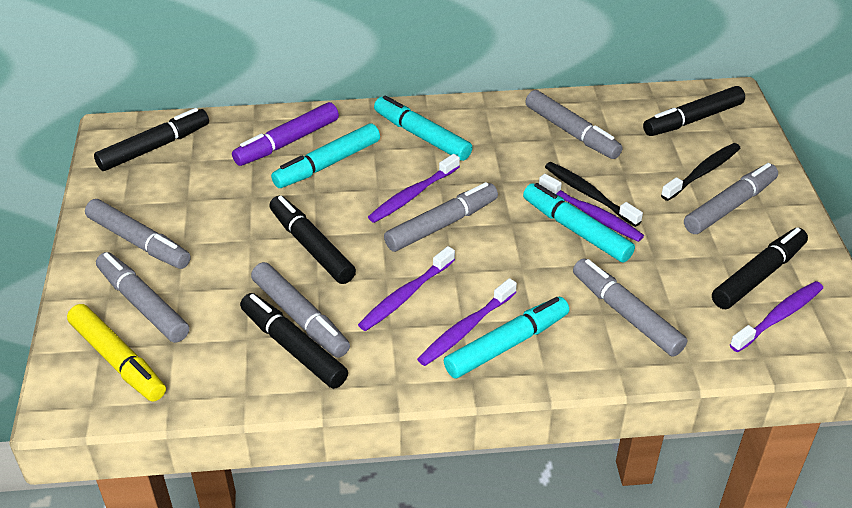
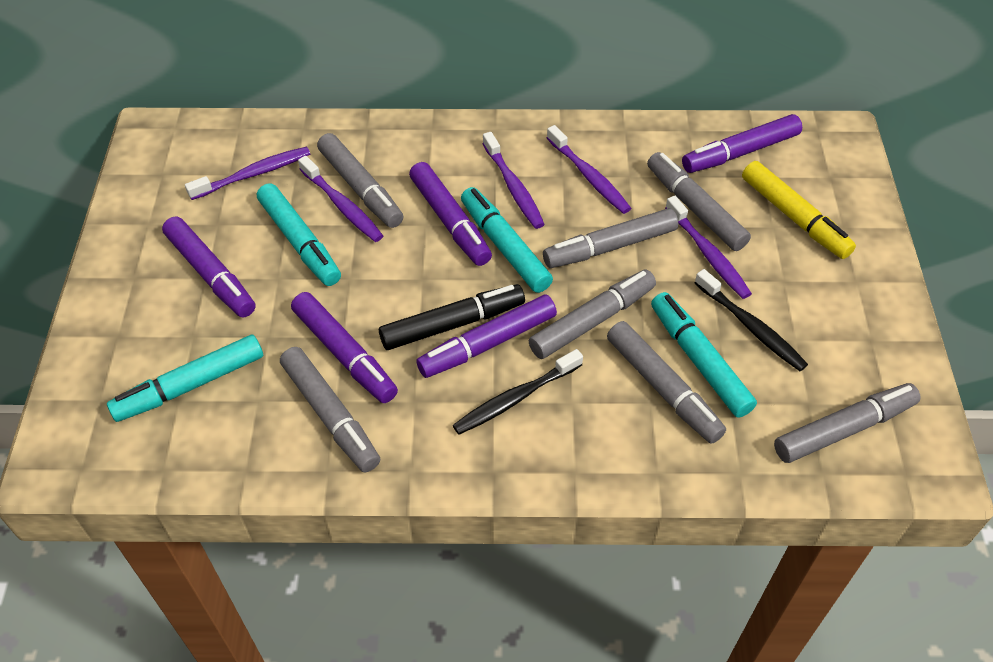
black marker: 5 -> 1
purple marker: 1 -> 5

